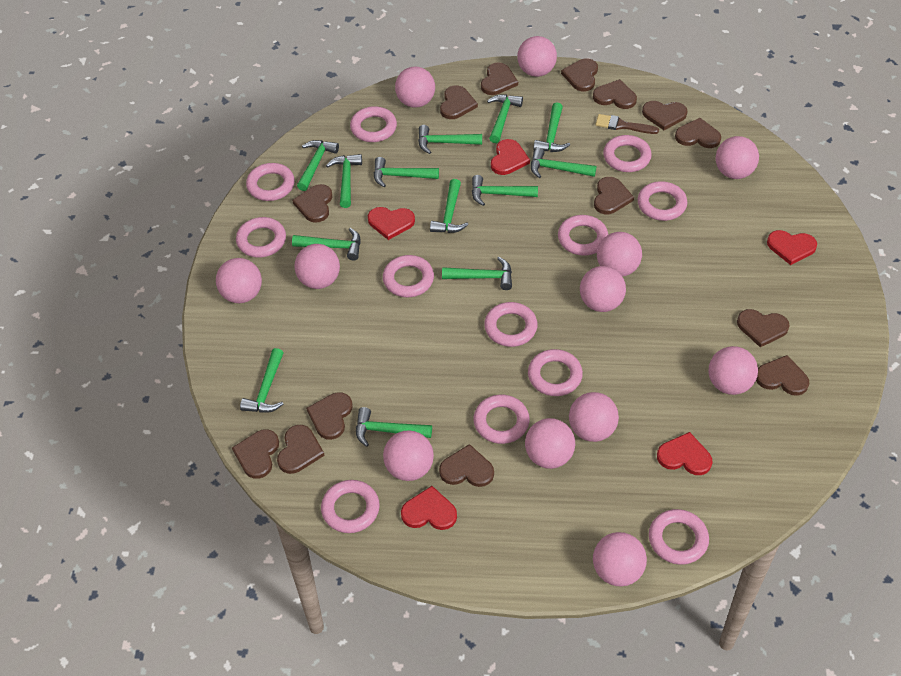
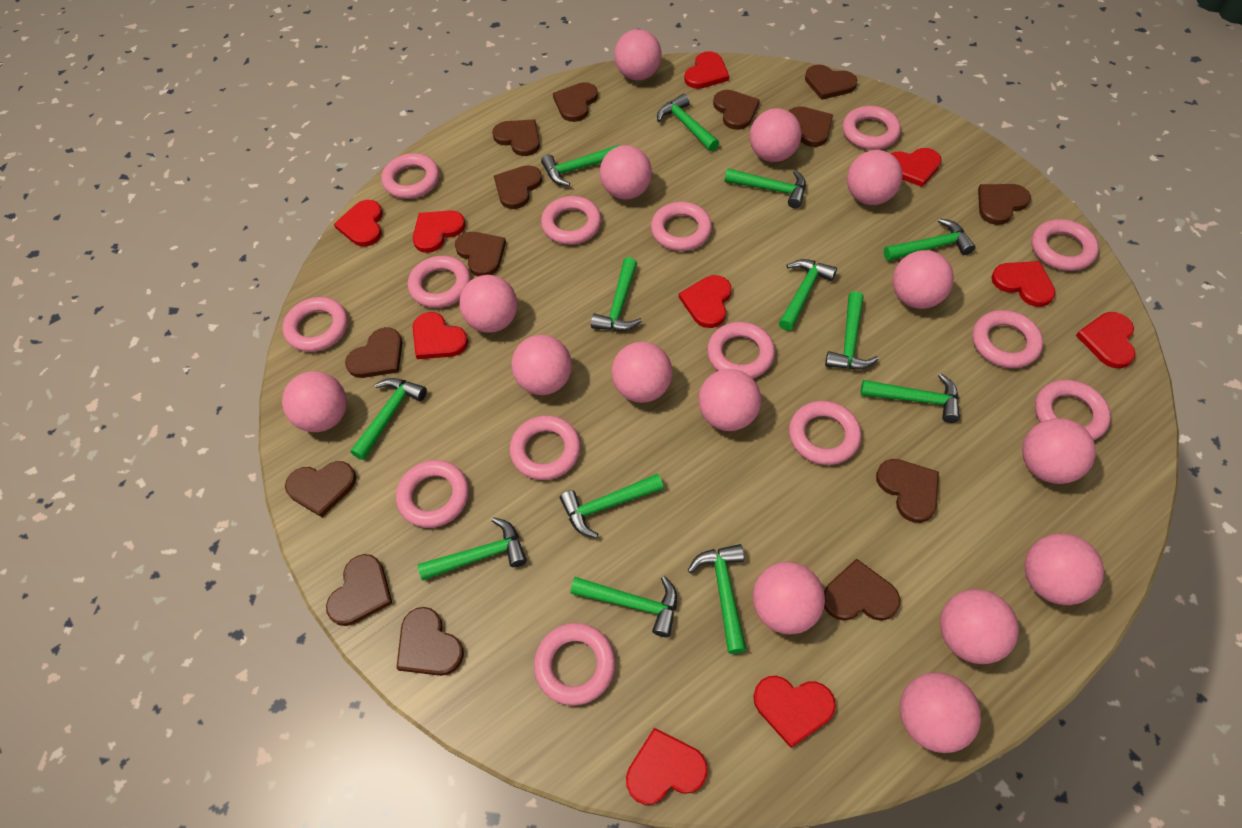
brown brush: 1 -> 0
pink ball: 12 -> 15
pink ring: 12 -> 14
red heart: 5 -> 10

